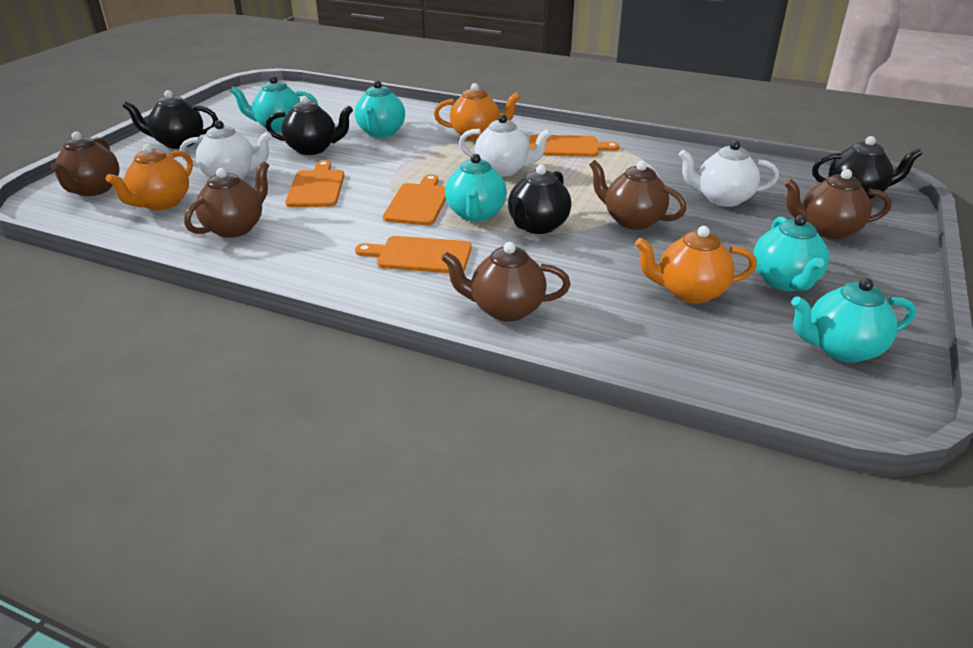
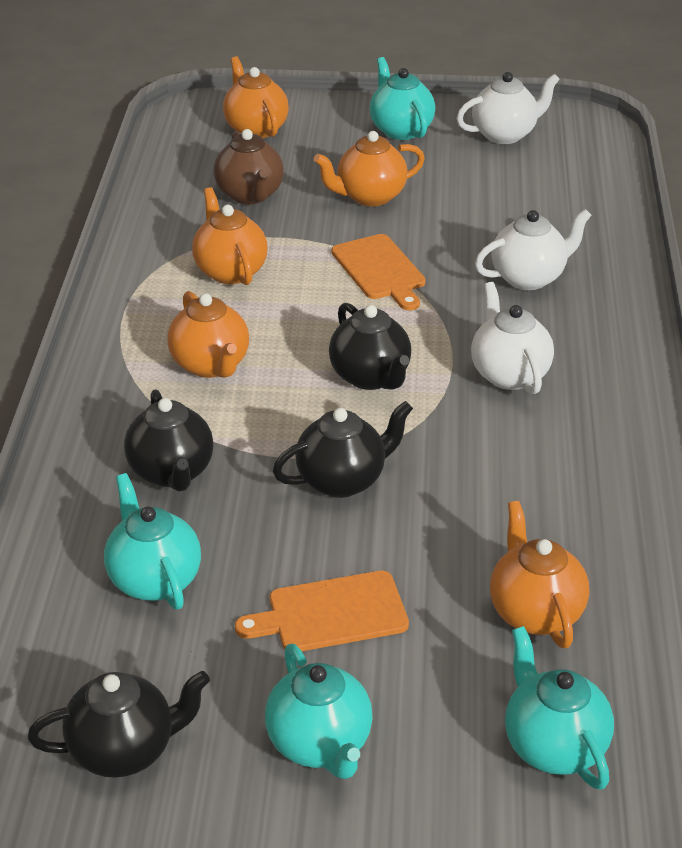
brown teapot: 5 -> 1
orange cutting board: 4 -> 2
orange teapot: 3 -> 5
turquoise teapot: 5 -> 4

